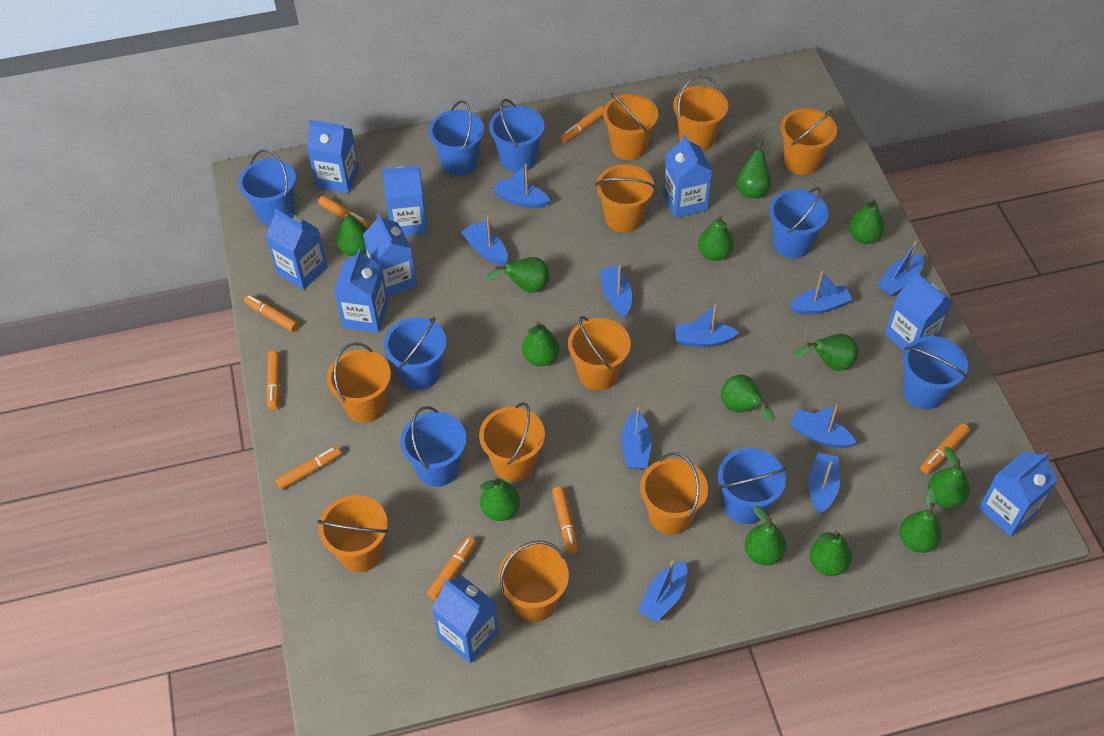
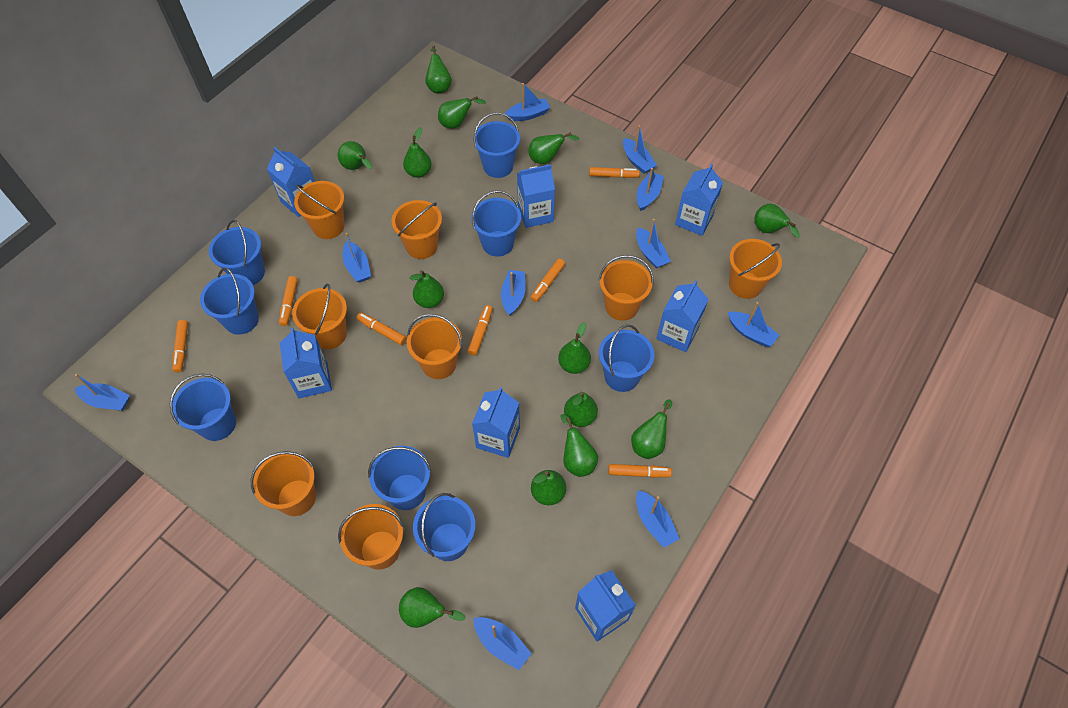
blue carton: 9 -> 7
orange bucket: 10 -> 8
orange marker: 8 -> 7

